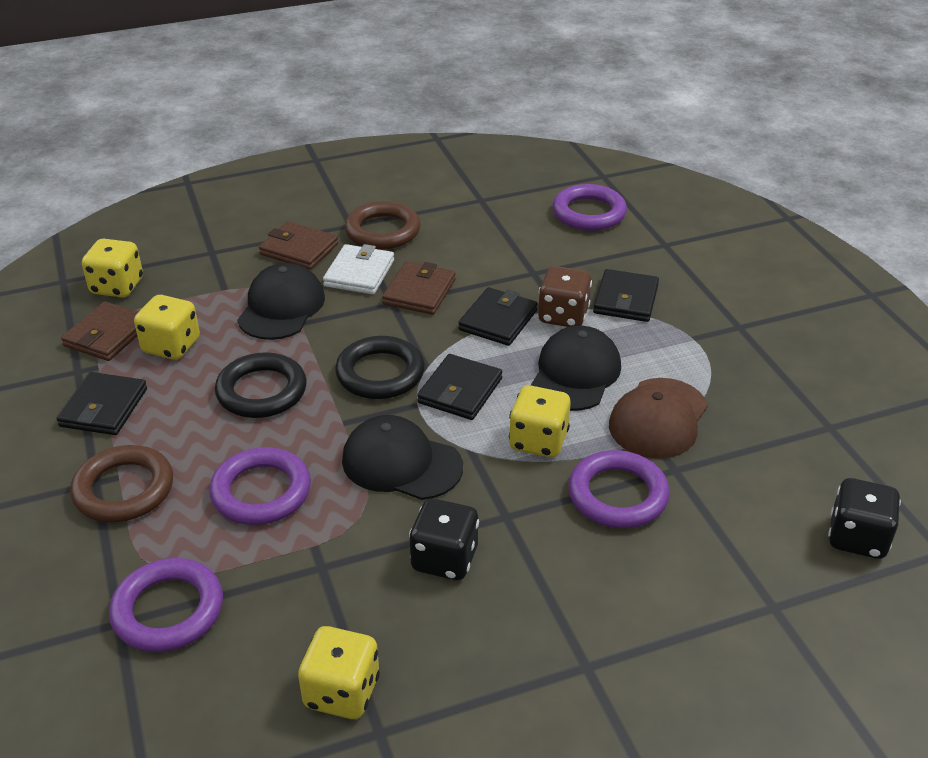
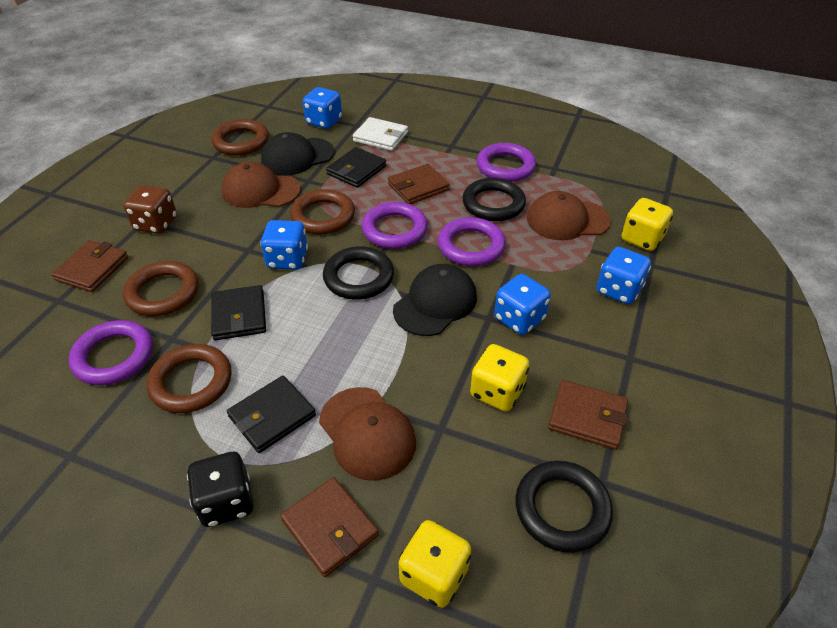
black cap: 3 -> 2
black dice: 2 -> 1
black ring: 2 -> 3
black wallet: 4 -> 3
blue dice: 0 -> 4
brown cap: 1 -> 3
brown ring: 2 -> 4
brown wallet: 3 -> 4
yellow dice: 4 -> 3

